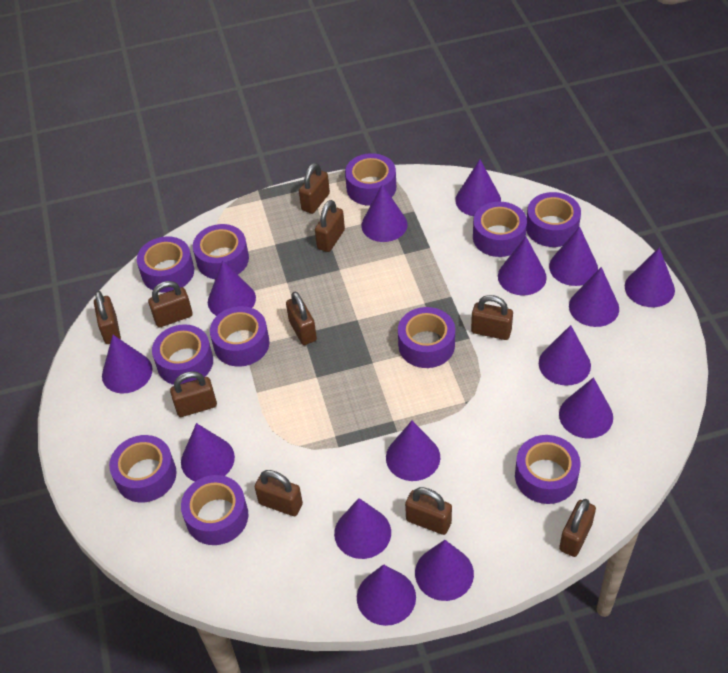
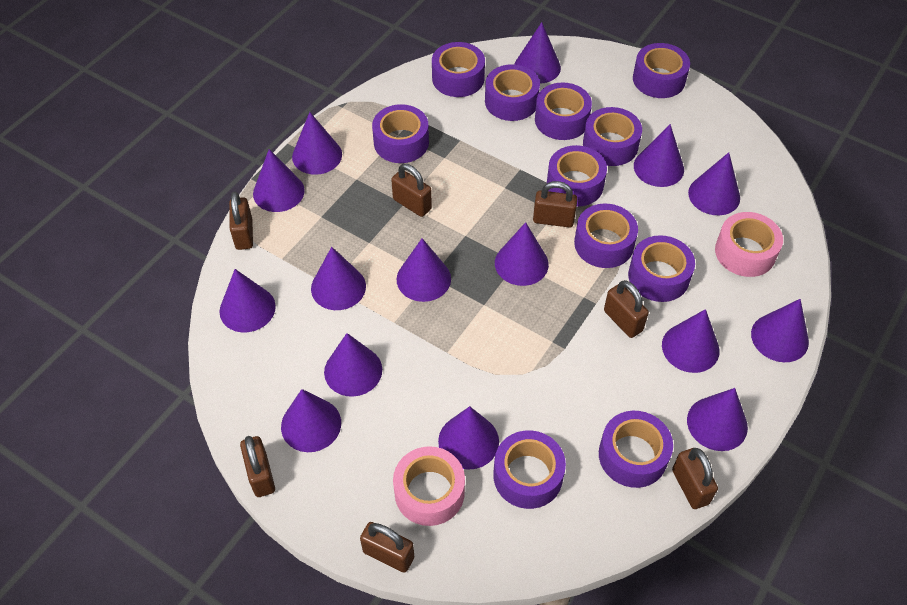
brown padlock: 10 -> 7
pink tape: 0 -> 2

